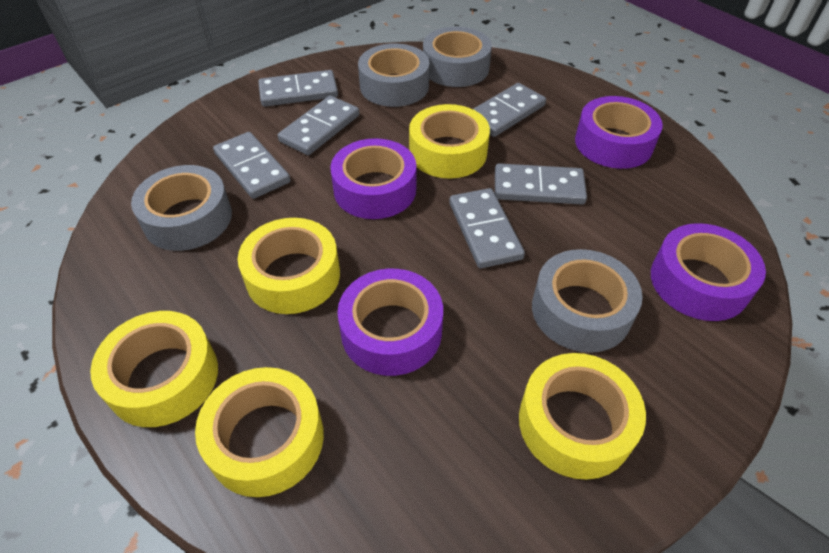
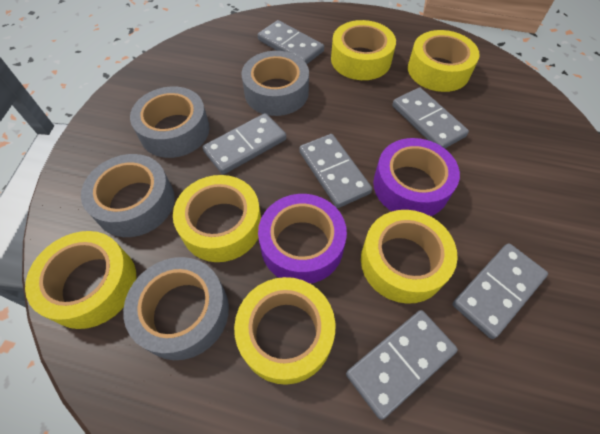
purple tape: 4 -> 2
yellow tape: 5 -> 6

